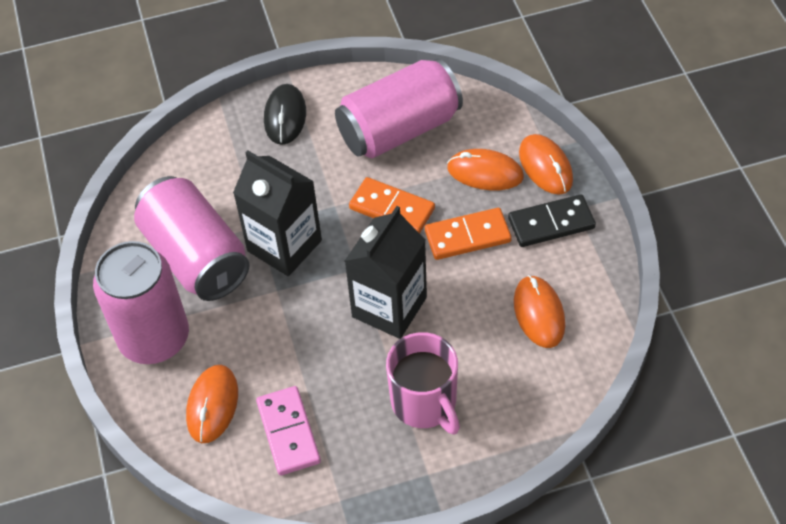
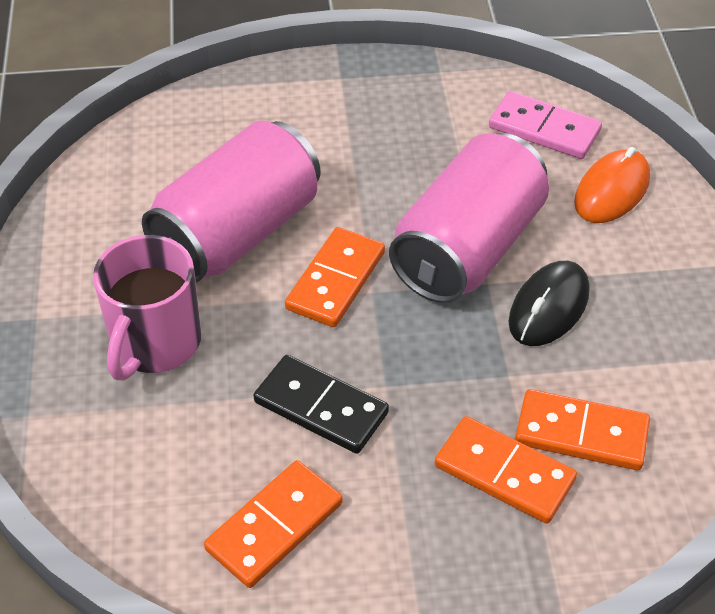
black carton: 2 -> 0
orange domino: 2 -> 4
orange mouse: 4 -> 1
pink can: 3 -> 2

